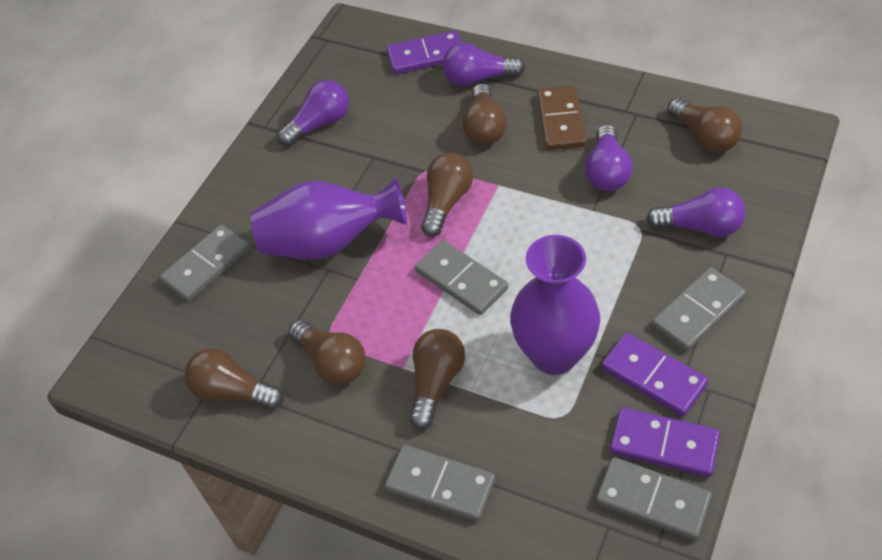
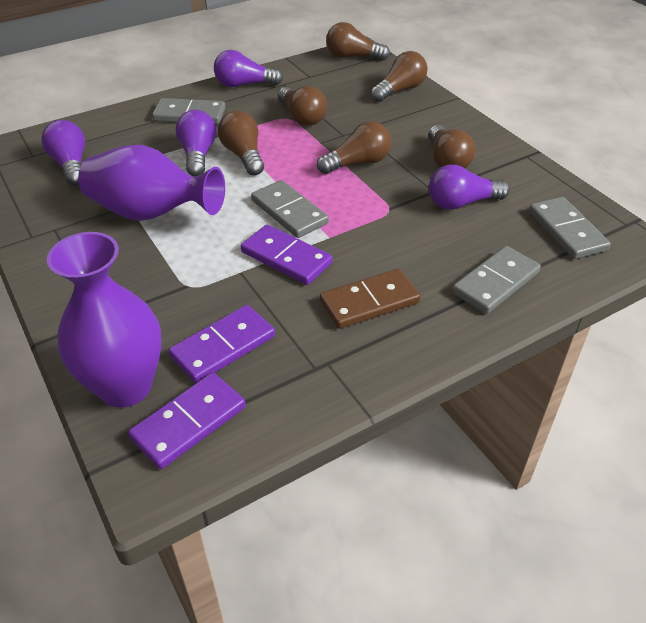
grey domino: 5 -> 4

